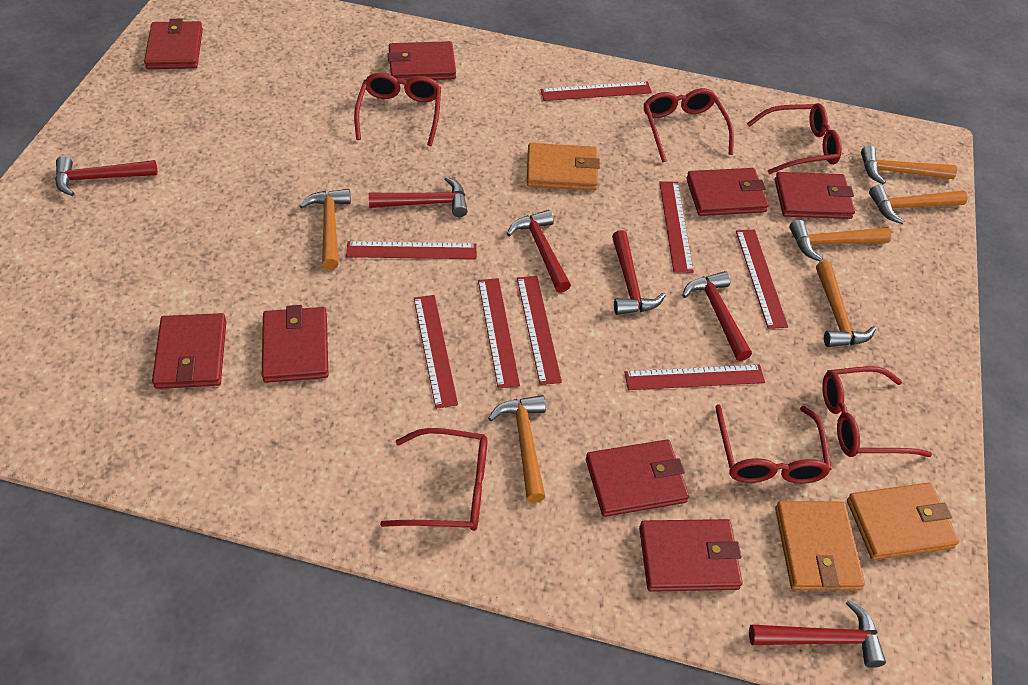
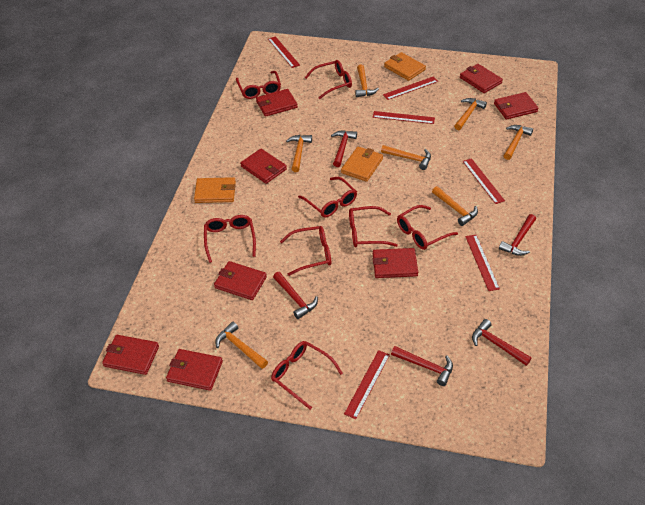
orange hammer: 6 -> 7
red glasses: 6 -> 8
red hammer: 6 -> 5
red ruler: 8 -> 6

